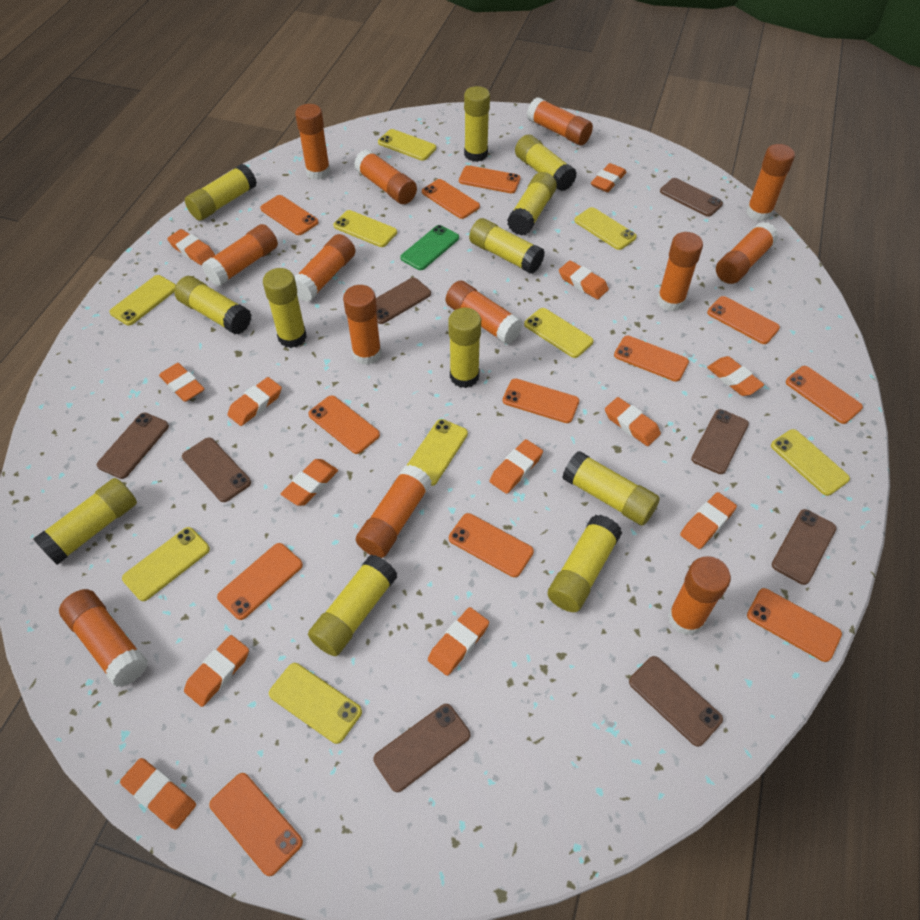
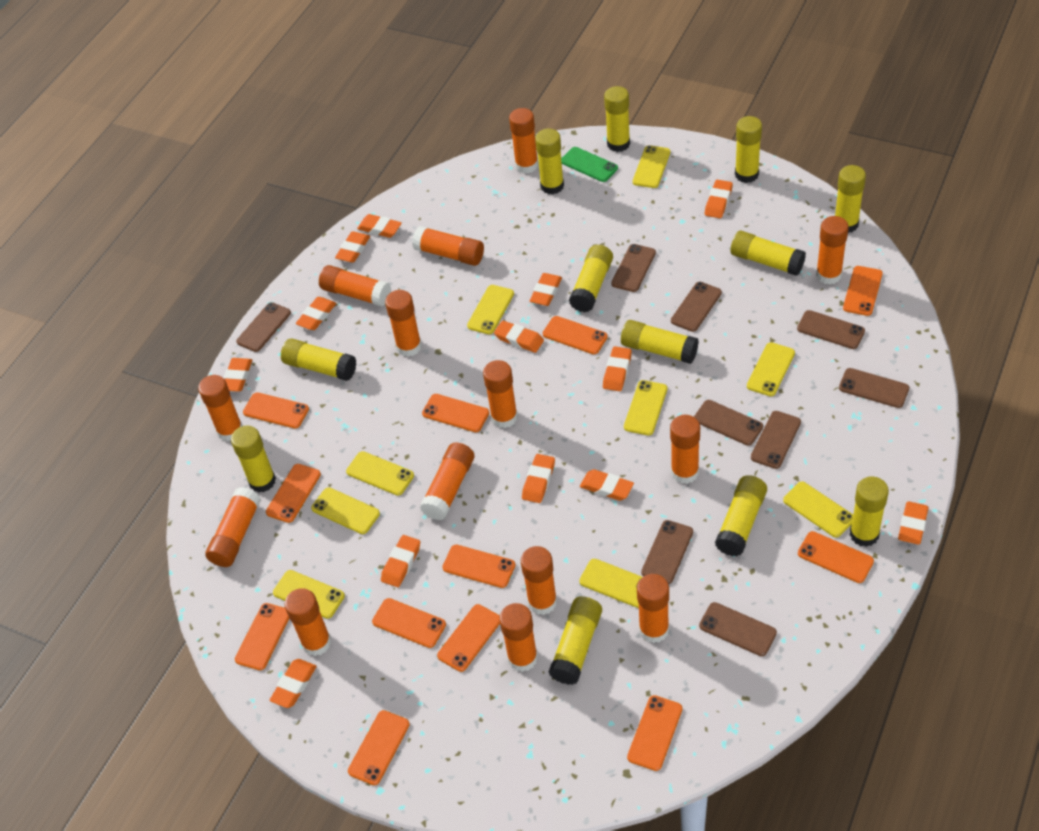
brown phone: 8 -> 9
orange glue stick: 13 -> 14

